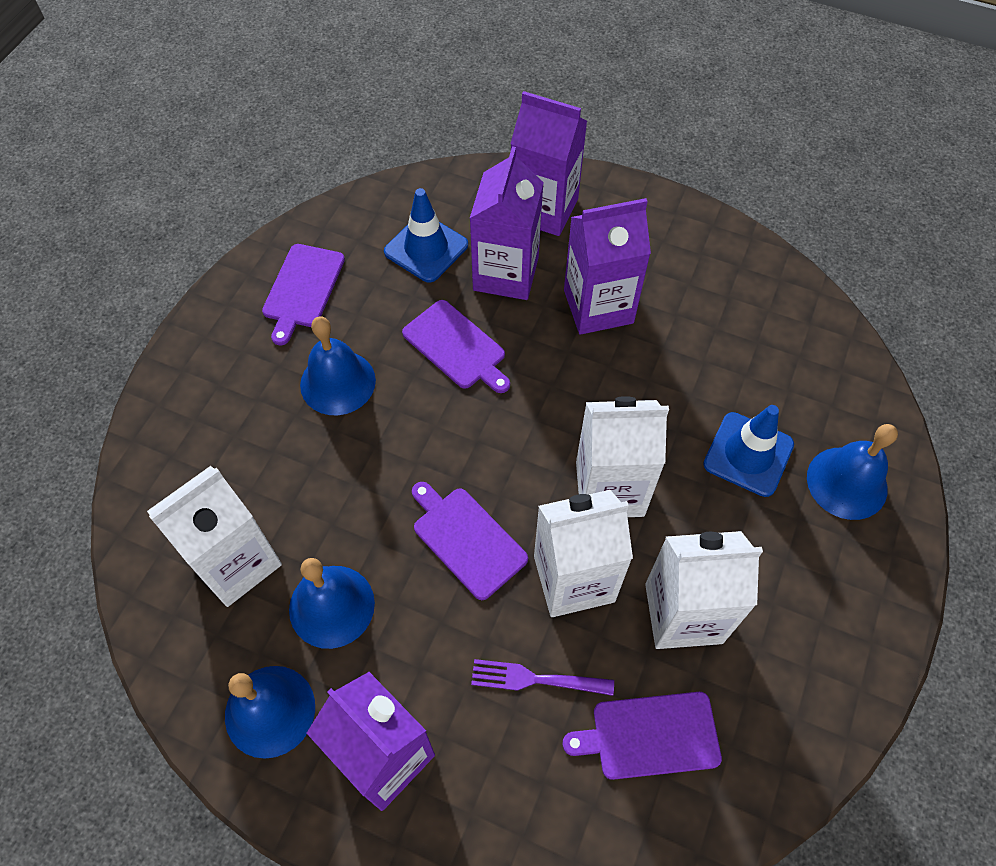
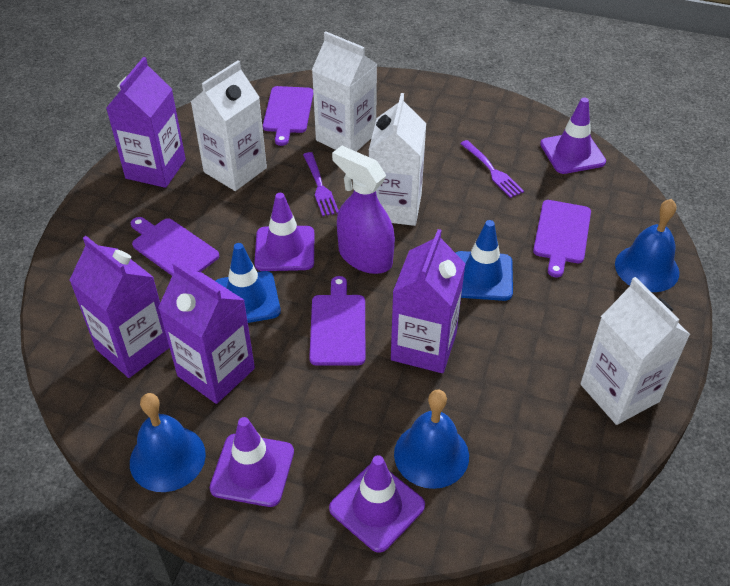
blue bell: 4 -> 3
purple fork: 1 -> 2
purple spray bottle: 0 -> 1
purple traffic cone: 0 -> 4

